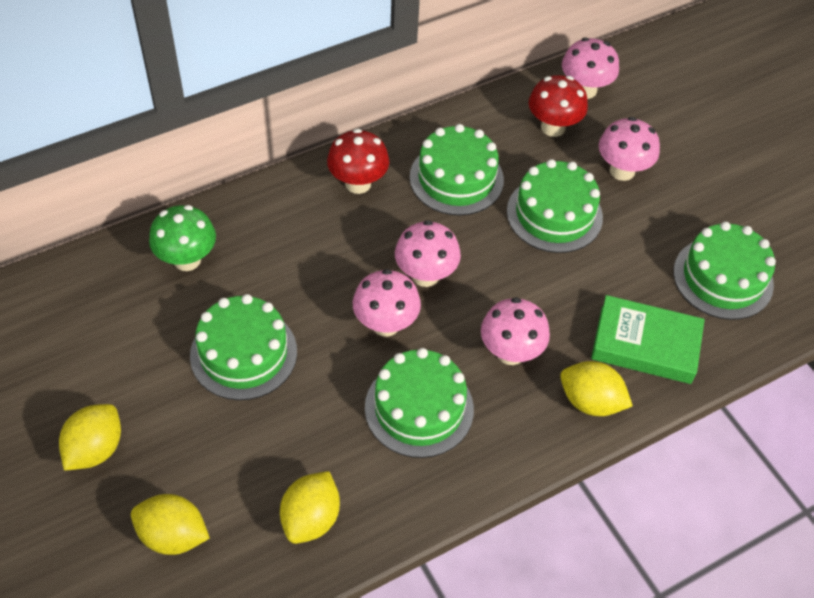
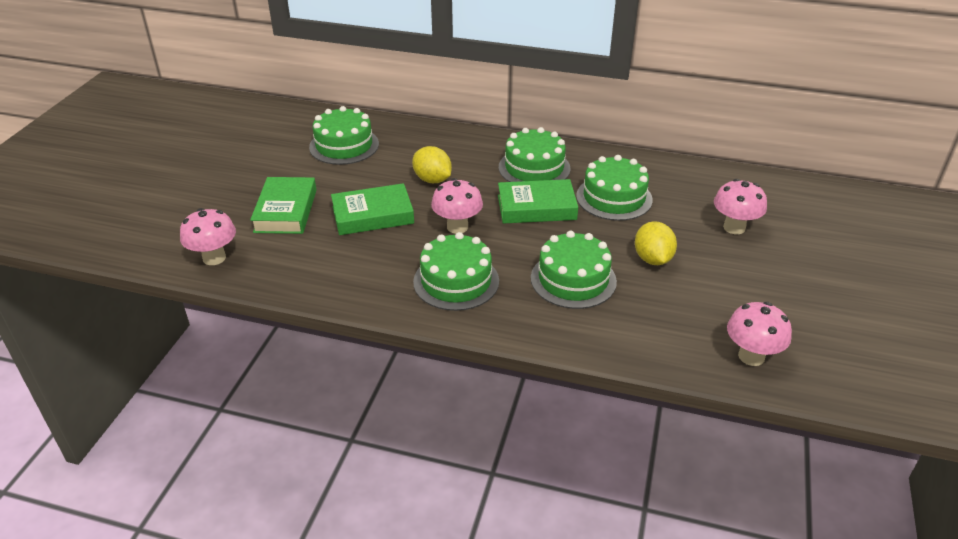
green book: 1 -> 3
green mushroom: 1 -> 0
pink mushroom: 5 -> 4
red mushroom: 2 -> 0
yellow lemon: 4 -> 2

